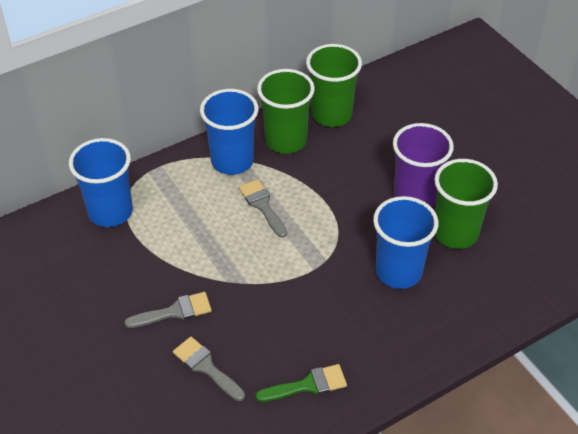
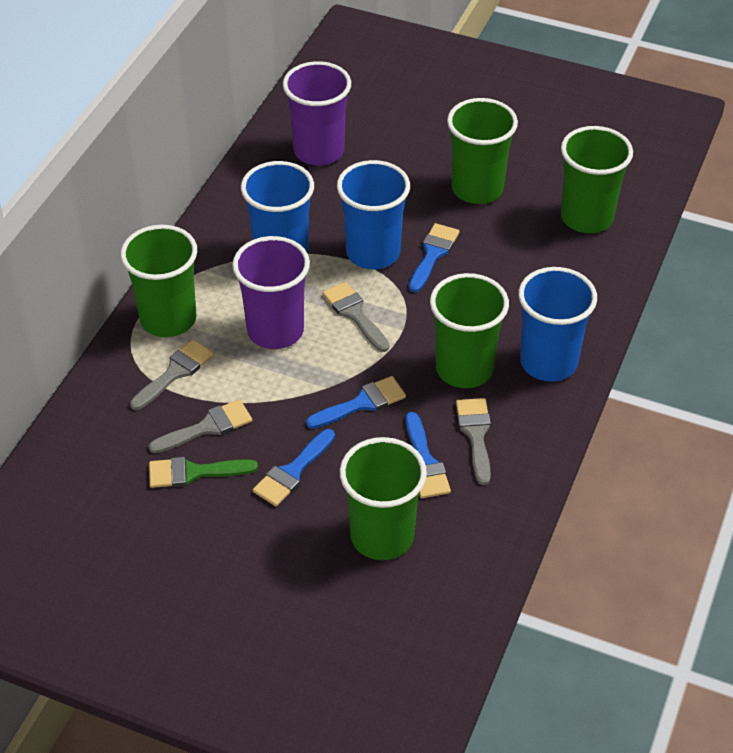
blue brush: 0 -> 4
green cup: 3 -> 5
grey brush: 3 -> 4
purple cup: 1 -> 2

